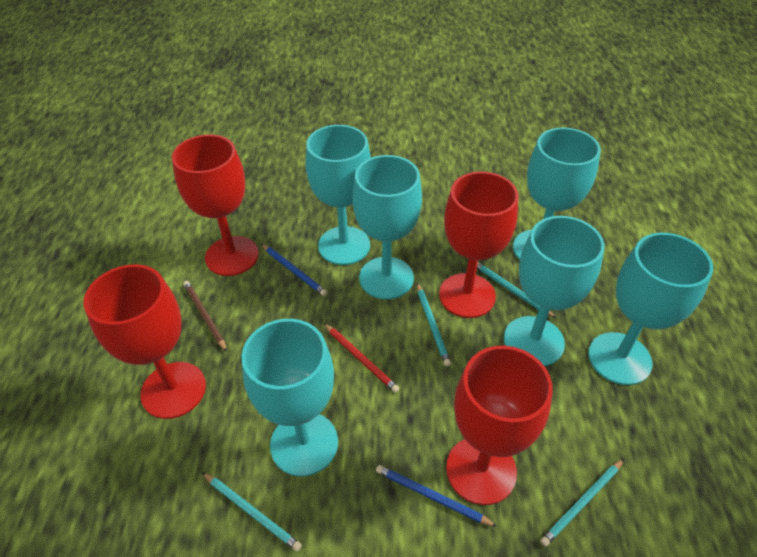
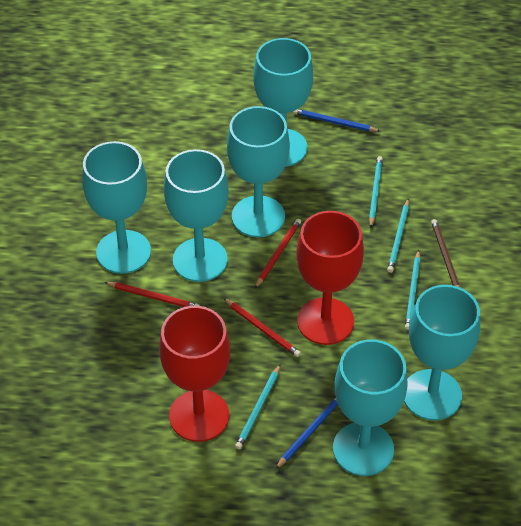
red goblet: 4 -> 2
red pencil: 1 -> 3

